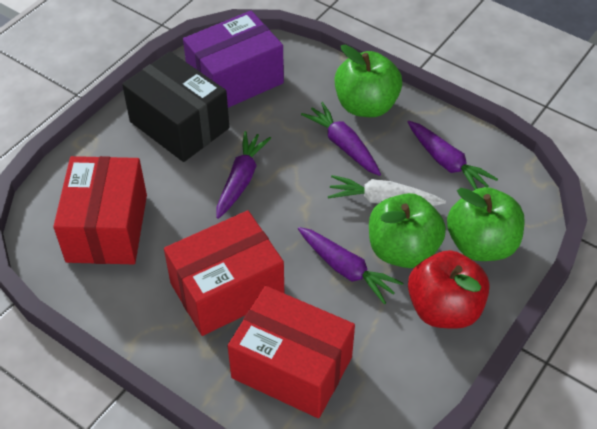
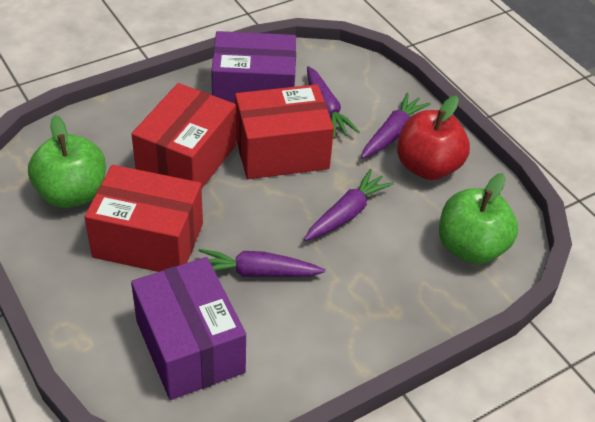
black box: 1 -> 0
green apple: 3 -> 2
purple box: 1 -> 2
white carrot: 1 -> 0

